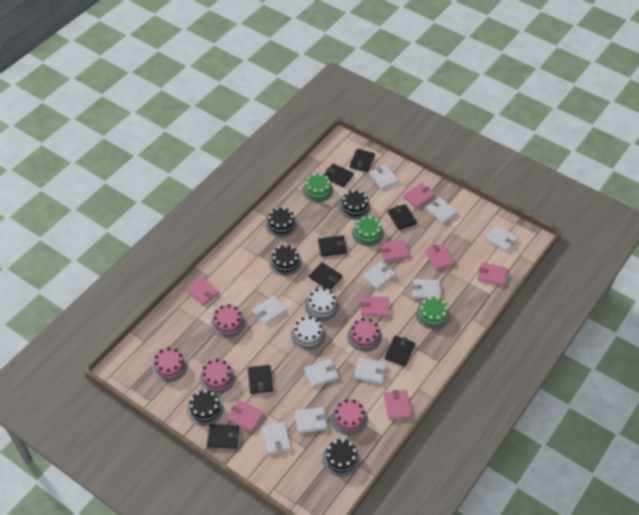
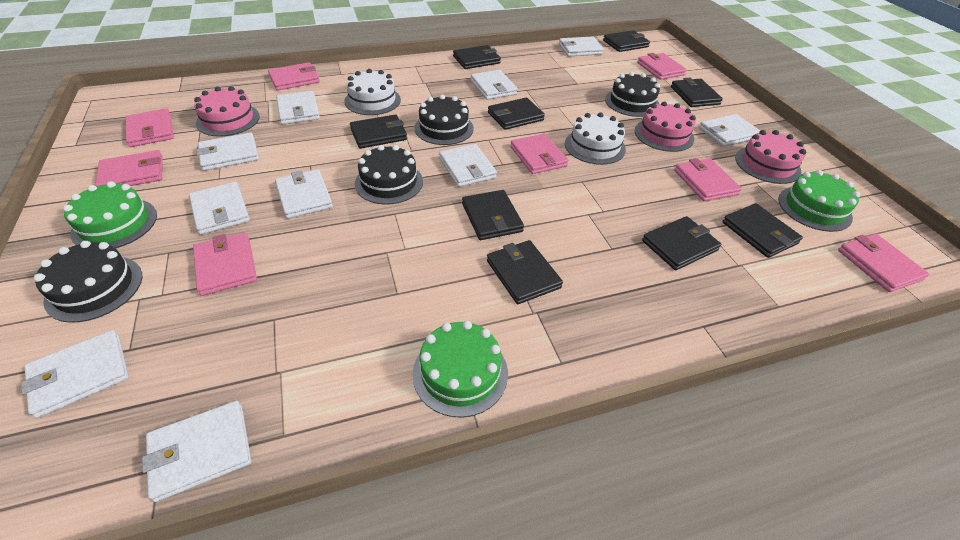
black cake: 5 -> 4
black wallet: 8 -> 9
pink cake: 5 -> 3

